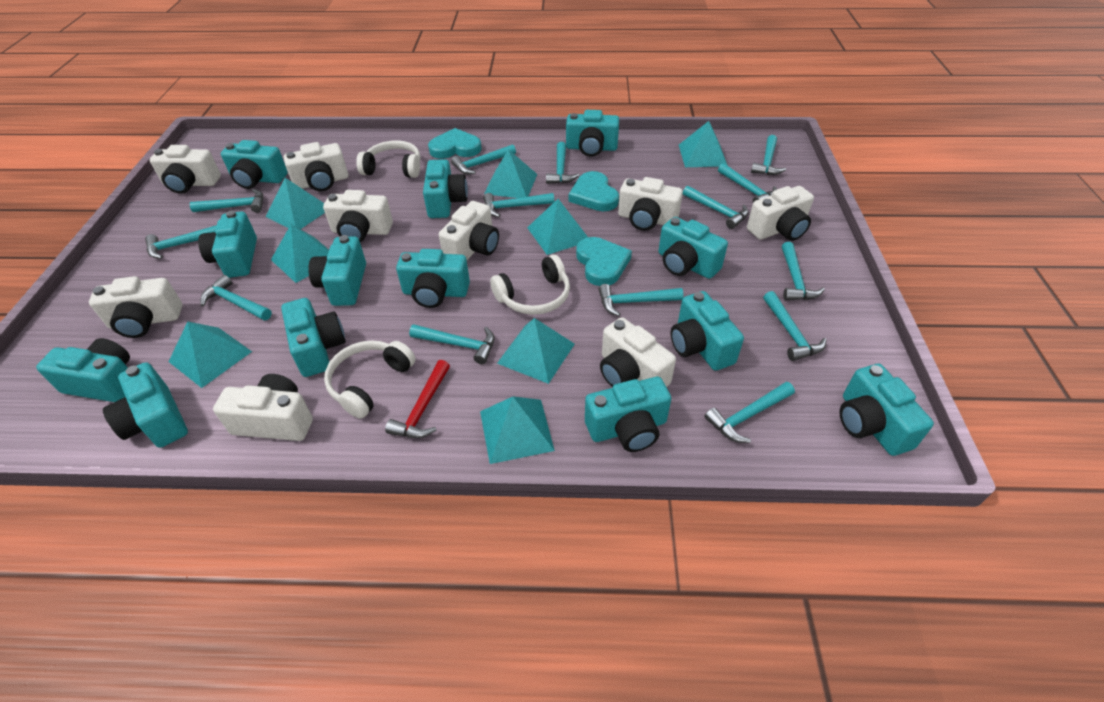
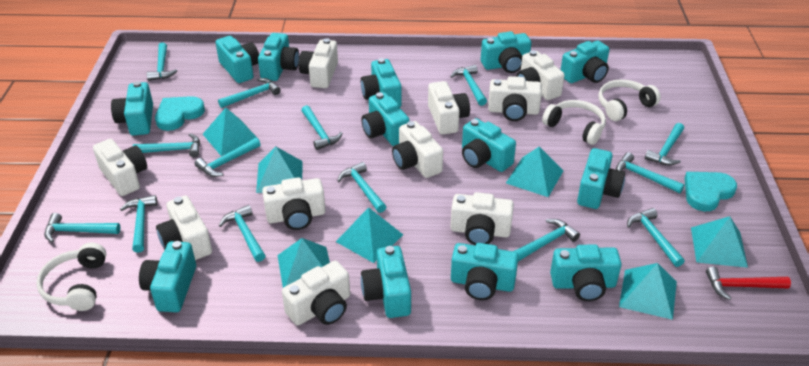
turquoise heart: 3 -> 2
turquoise pyramid: 8 -> 7
white camera: 9 -> 10

